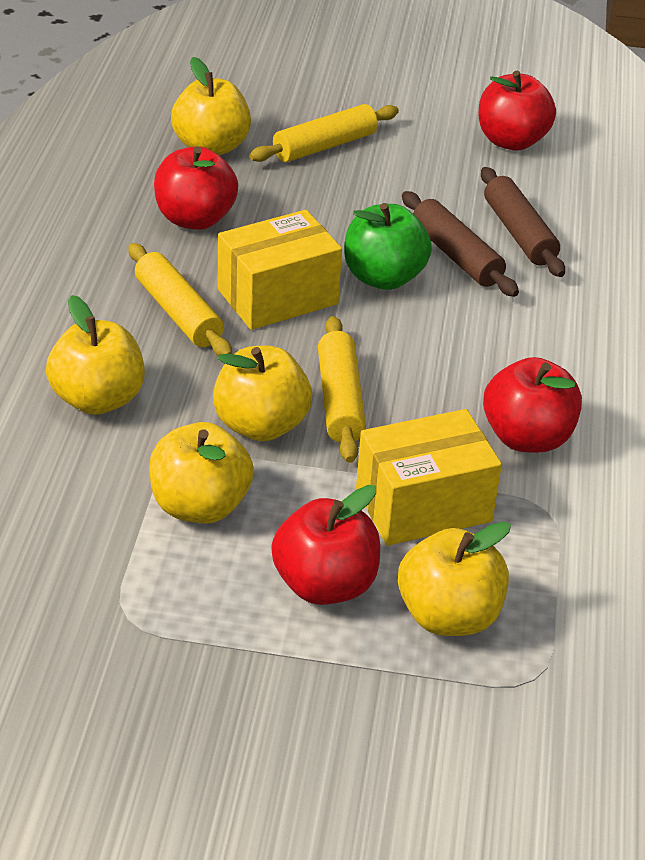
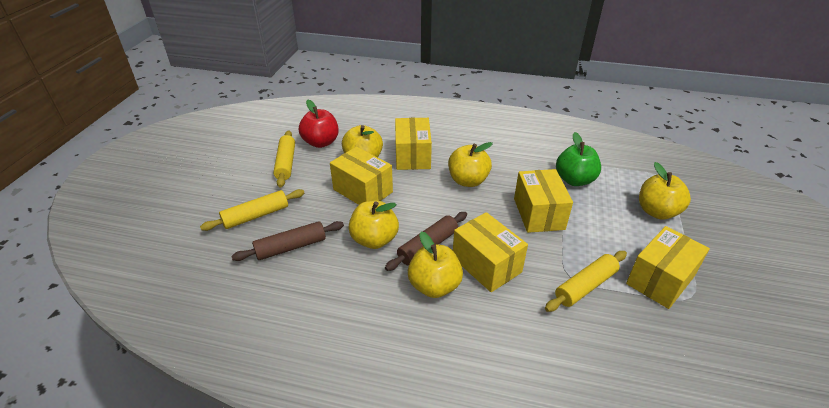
red apple: 4 -> 1
yellow box: 2 -> 5

